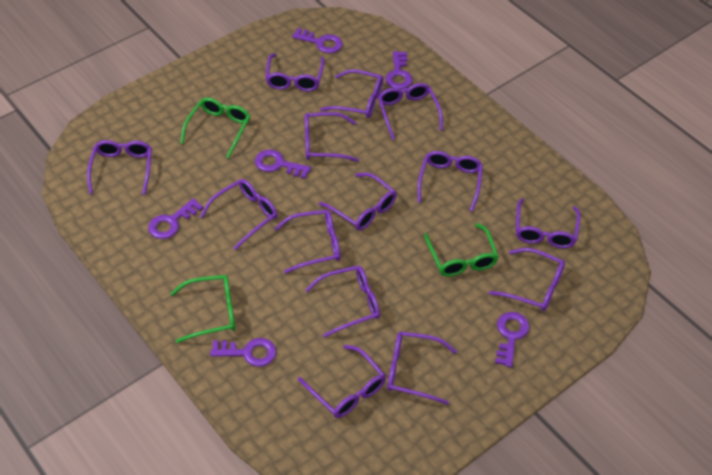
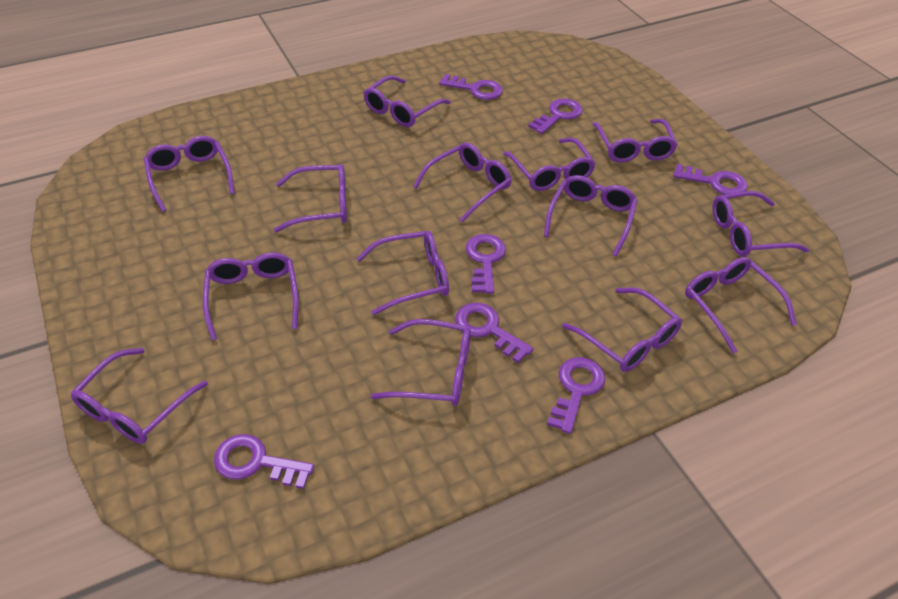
green glasses: 3 -> 0
purple key: 6 -> 7

